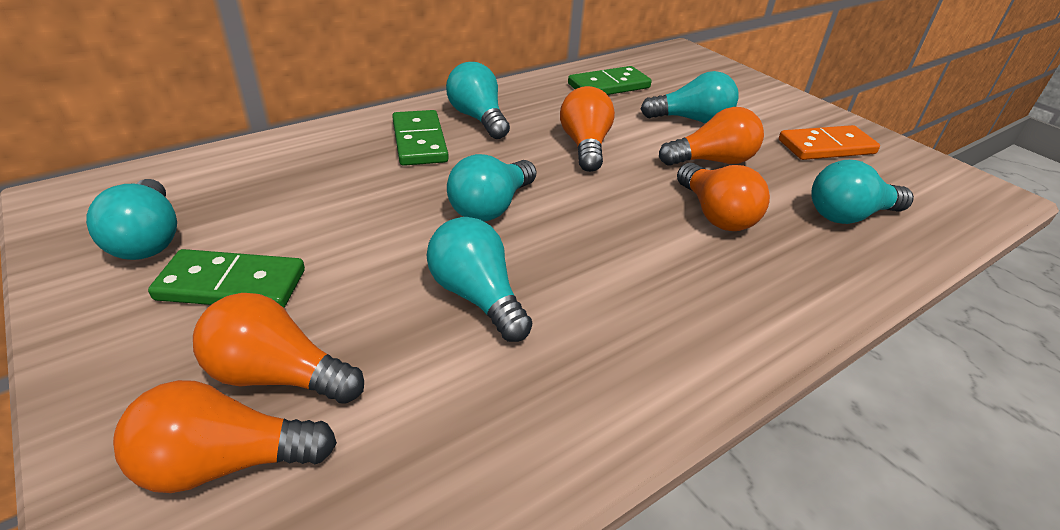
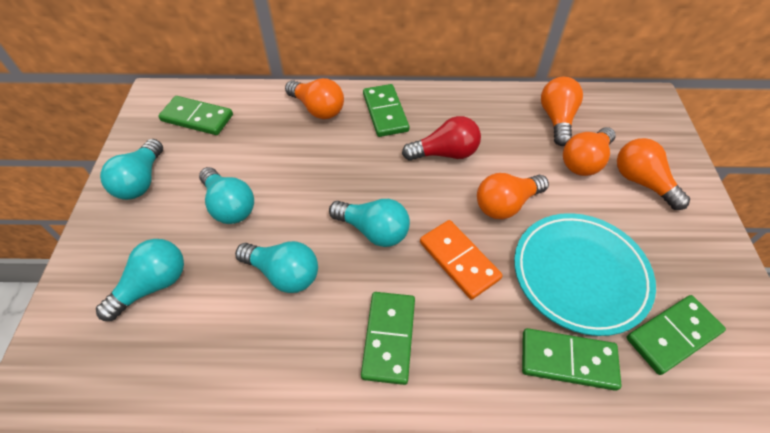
green domino: 3 -> 5
red light bulb: 0 -> 1
turquoise light bulb: 6 -> 5
turquoise plate: 0 -> 1

